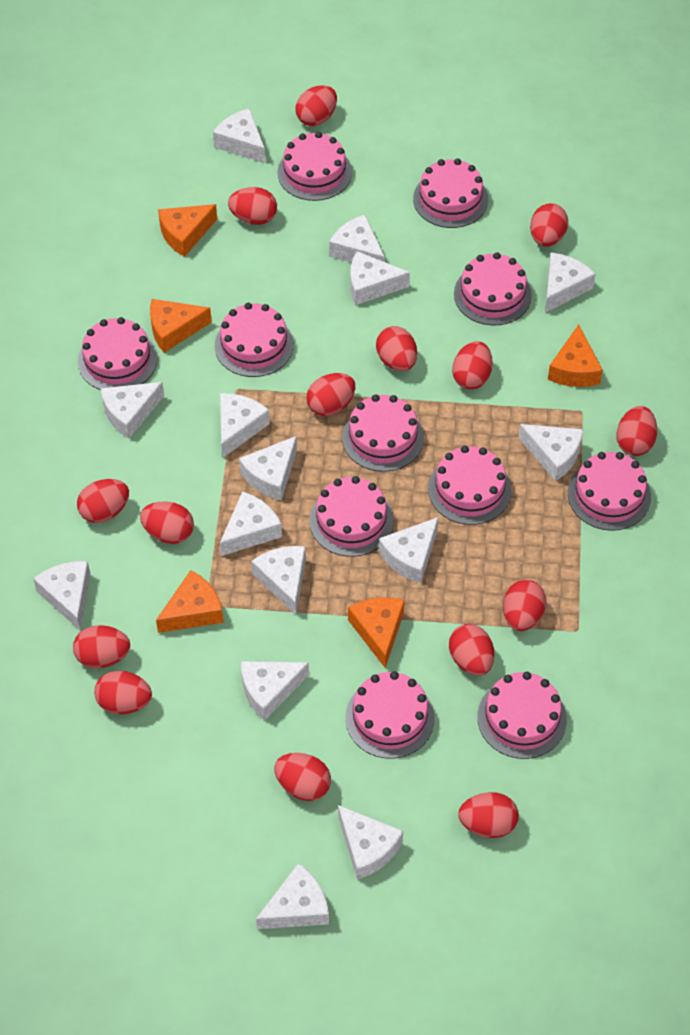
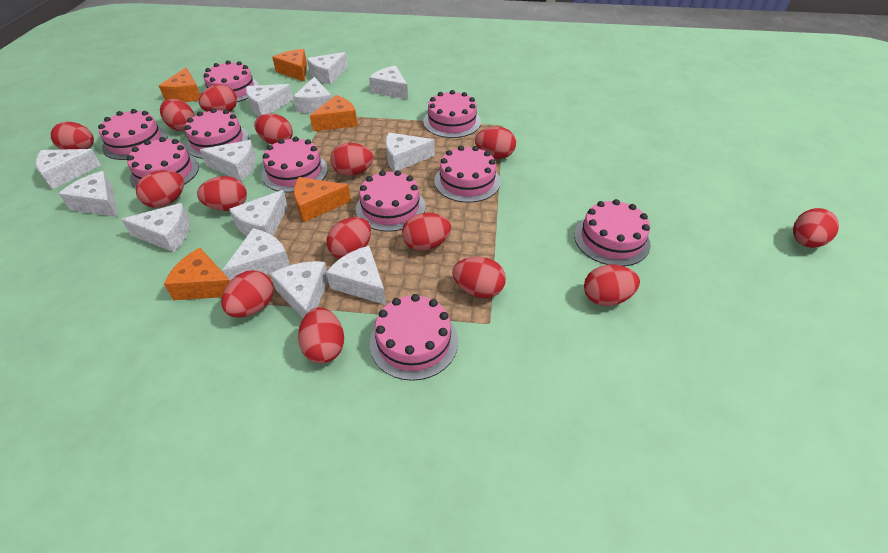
pink cake: 11 -> 10
white cheese: 15 -> 13

